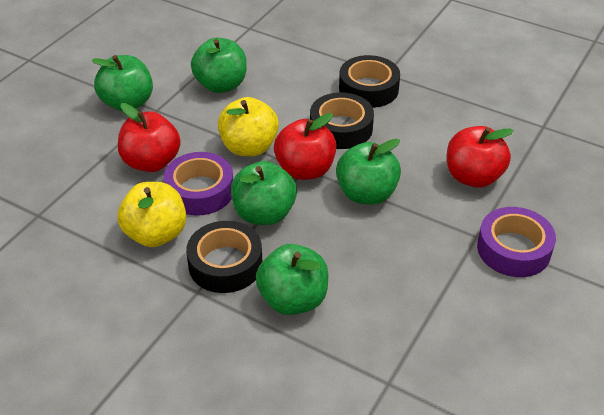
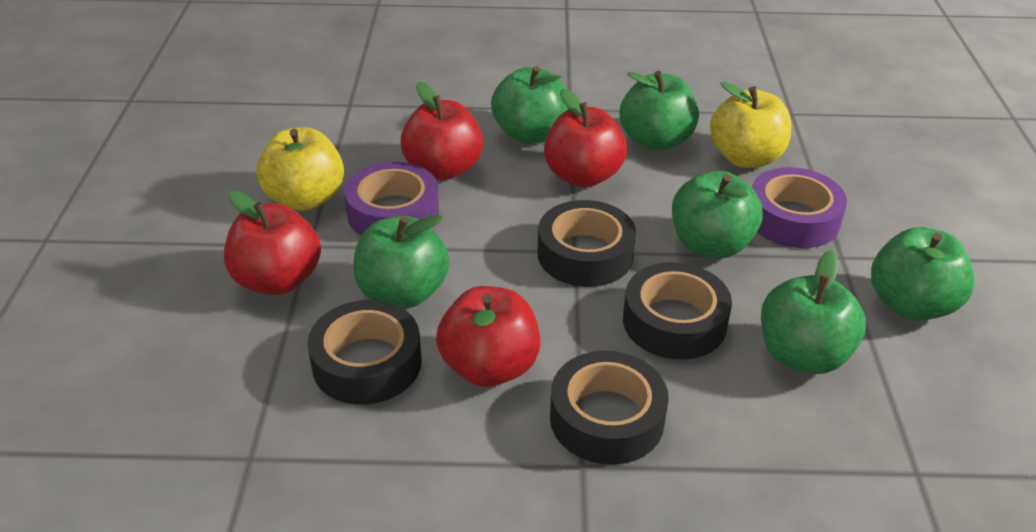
black tape: 3 -> 4
green apple: 5 -> 6
red apple: 3 -> 4

